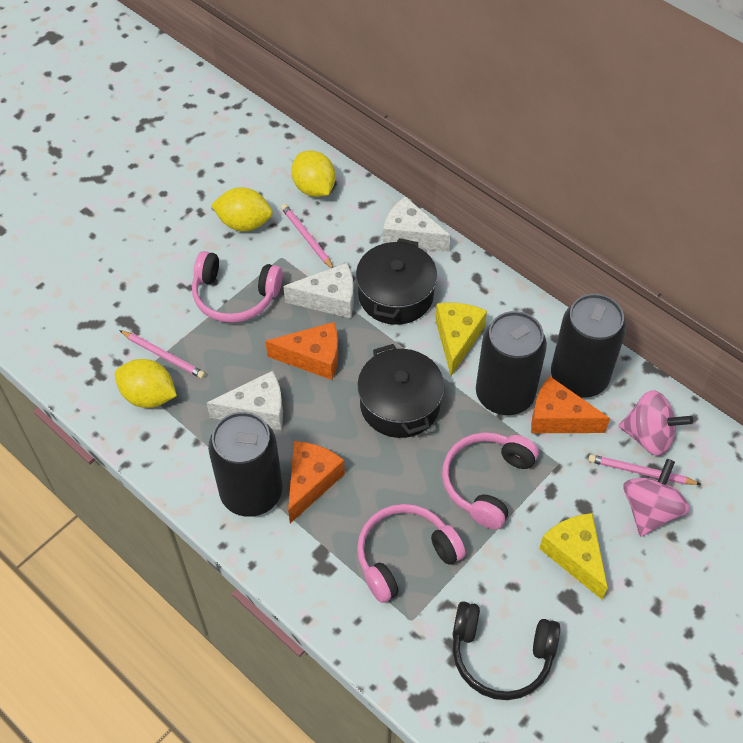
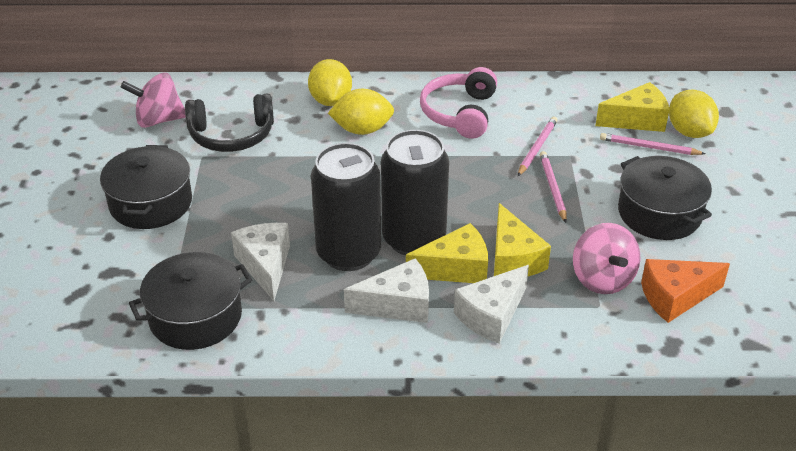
black can: 3 -> 2
black pot: 2 -> 3
orange cheese: 3 -> 1
pink headphones: 3 -> 1
yellow cheese: 2 -> 3

